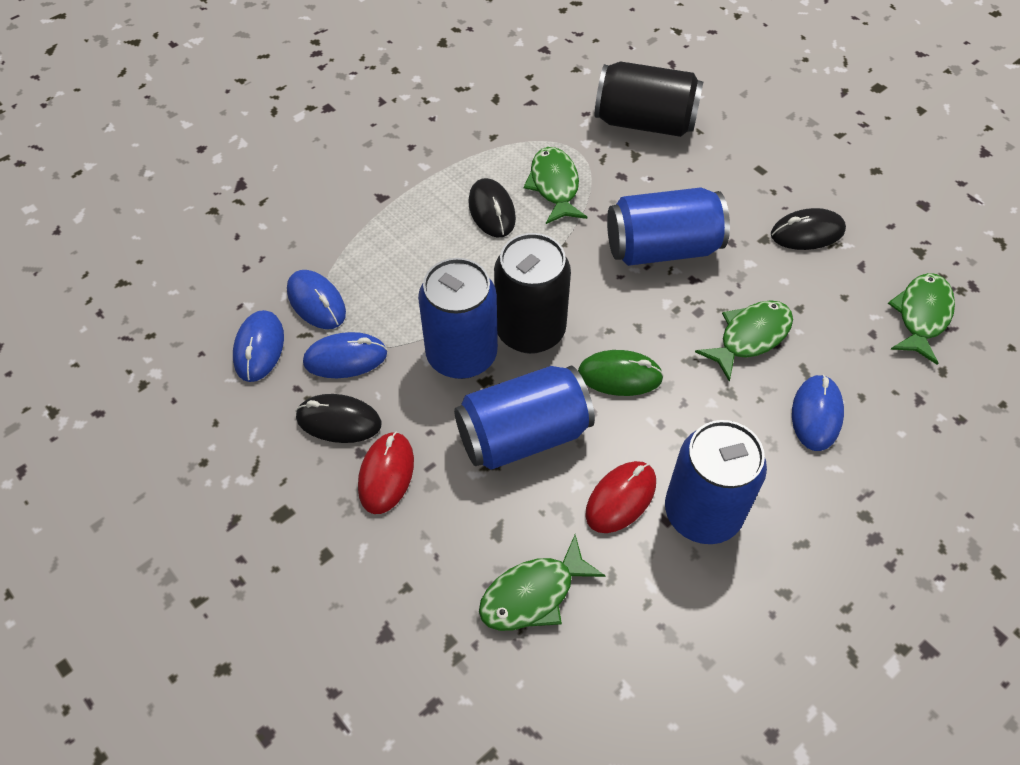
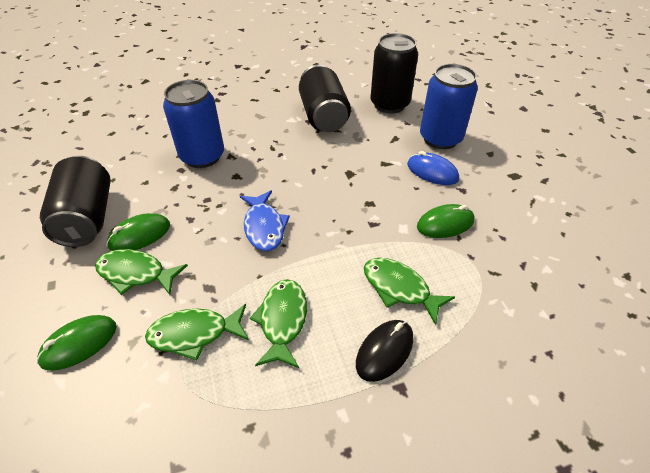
black can: 2 -> 3
black mouse: 3 -> 1
blue can: 4 -> 2
blue fish: 0 -> 1
blue mouse: 4 -> 1
green mouse: 1 -> 3
red mouse: 2 -> 0

